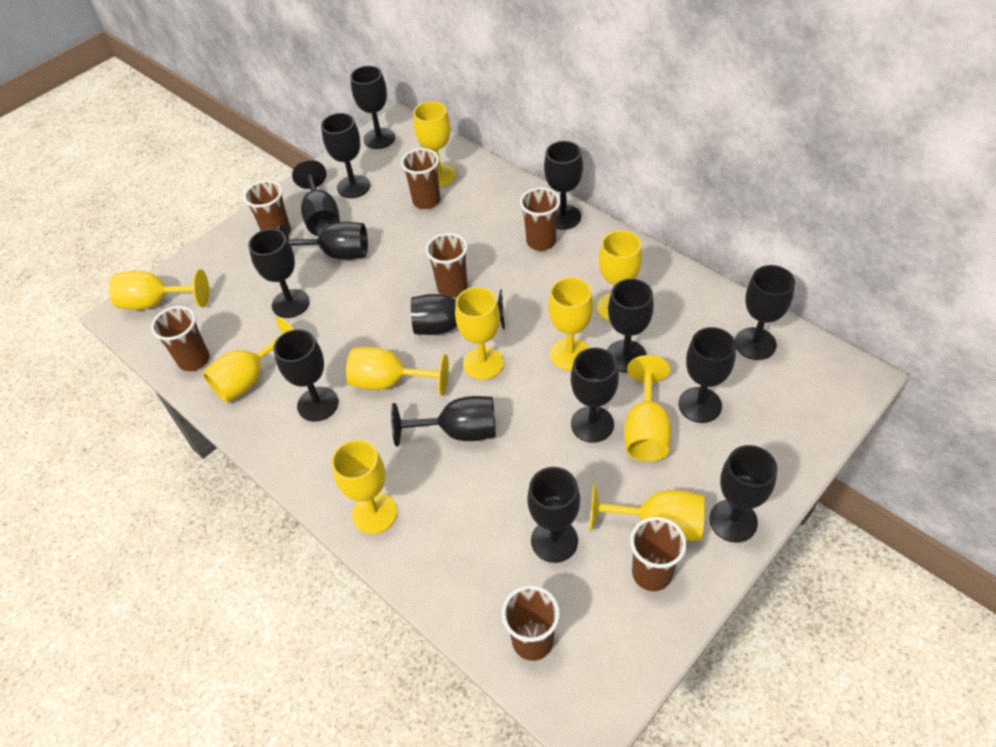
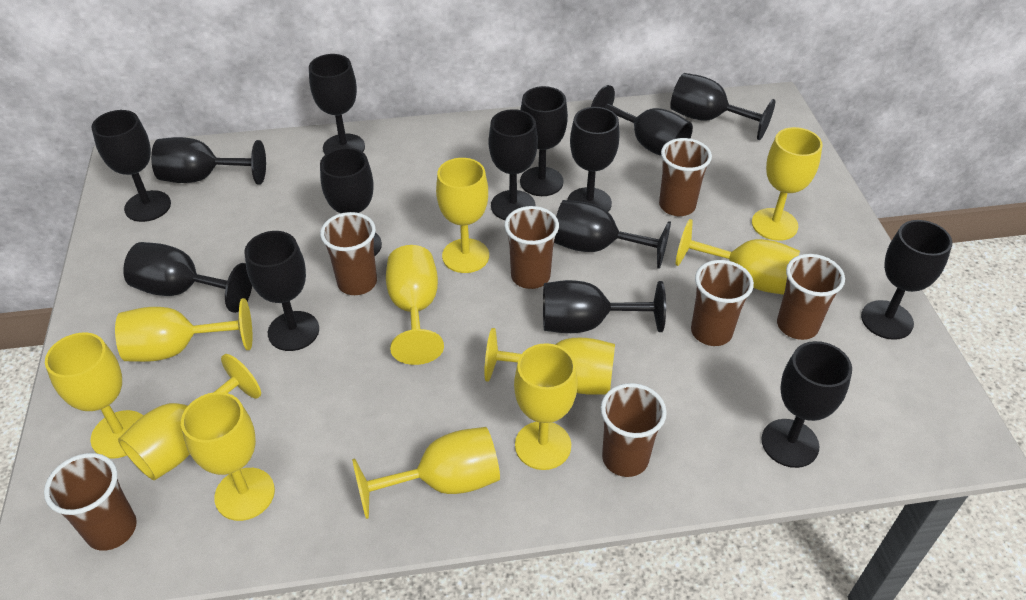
yellow goblet: 10 -> 11

